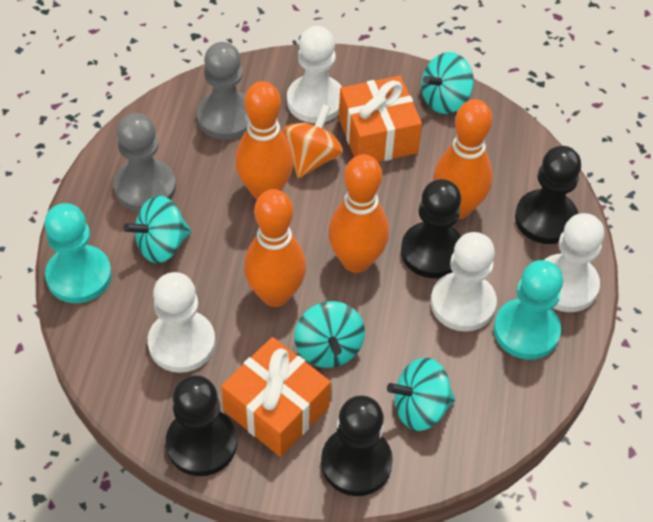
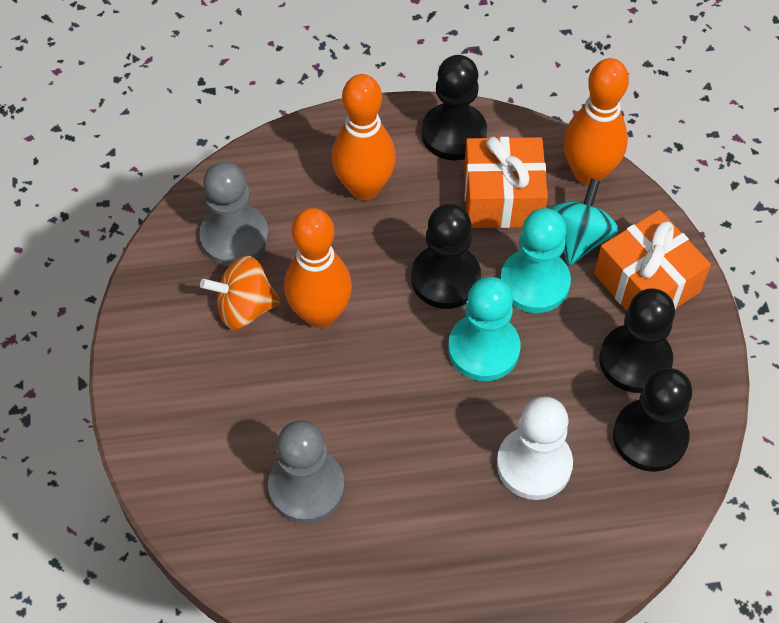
orange bowling pin: 4 -> 3
turquoise spinning top: 4 -> 1
white pawn: 4 -> 1

